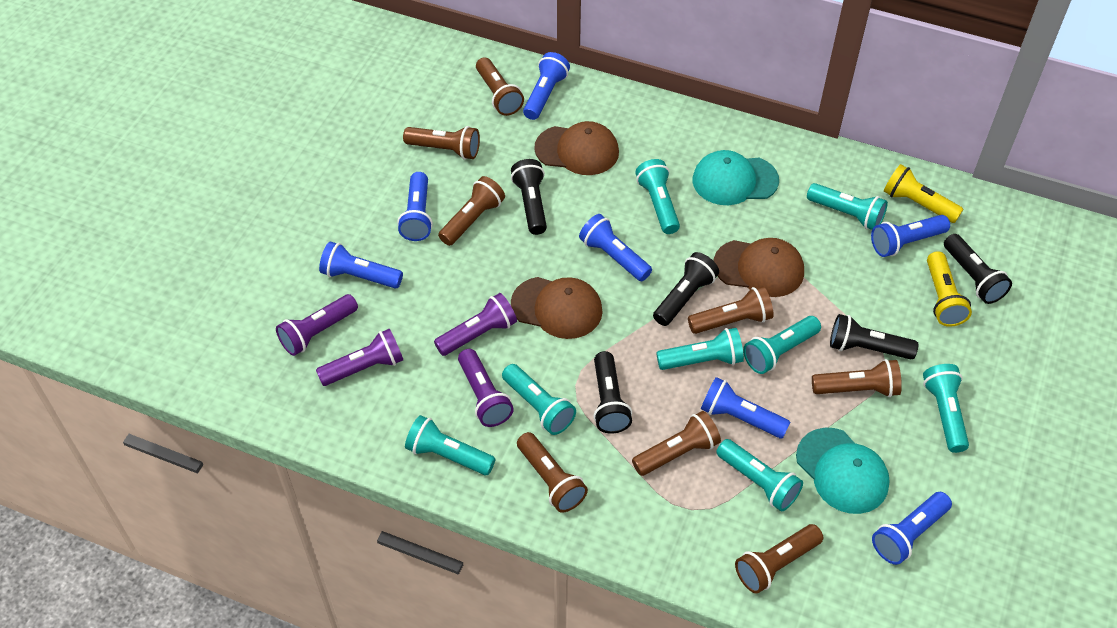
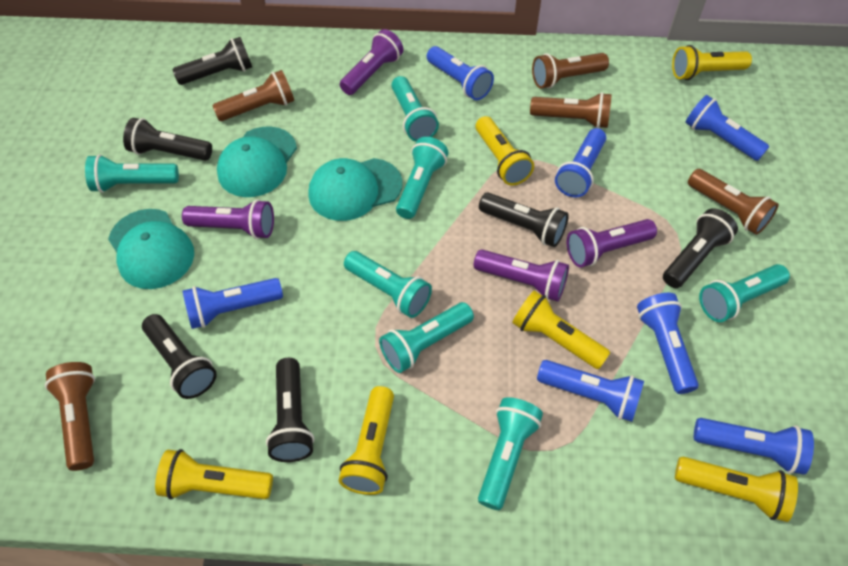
black flashlight: 5 -> 6
brown cap: 3 -> 0
brown flashlight: 8 -> 5
turquoise cap: 2 -> 3
turquoise flashlight: 8 -> 7
yellow flashlight: 2 -> 6

